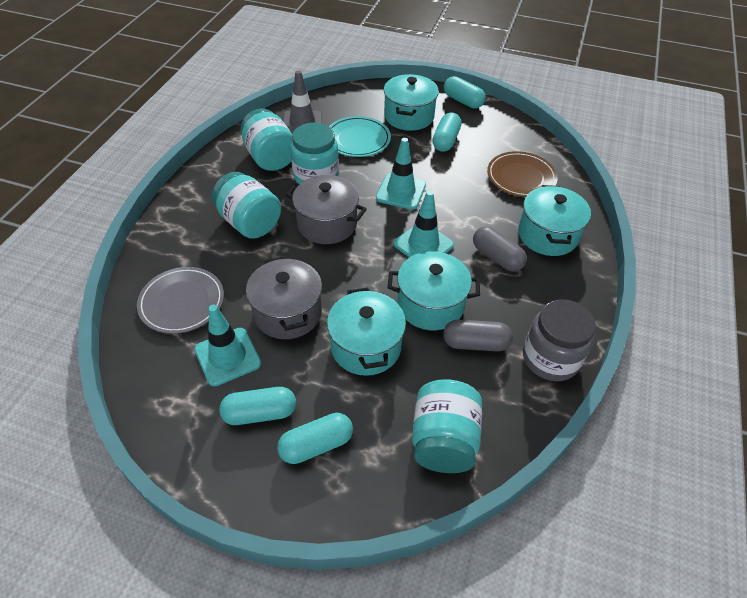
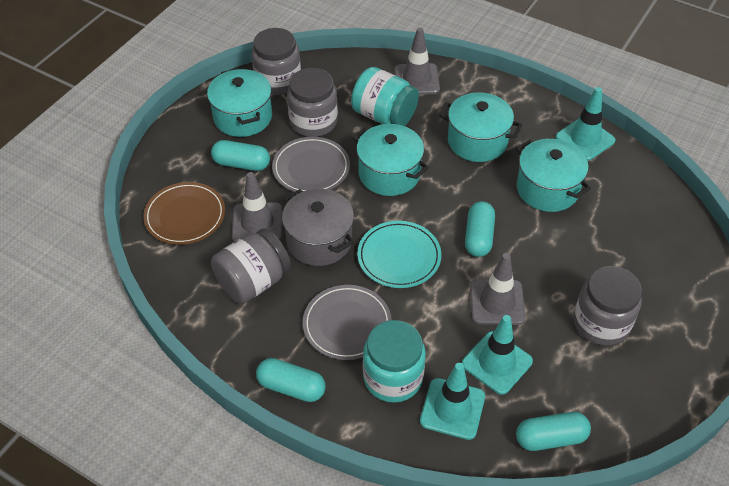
grey capsule: 2 -> 0
grey jar: 1 -> 4
grey plate: 1 -> 2
grey pot: 2 -> 1
grey traffic cone: 1 -> 3
turquoise jar: 4 -> 2

